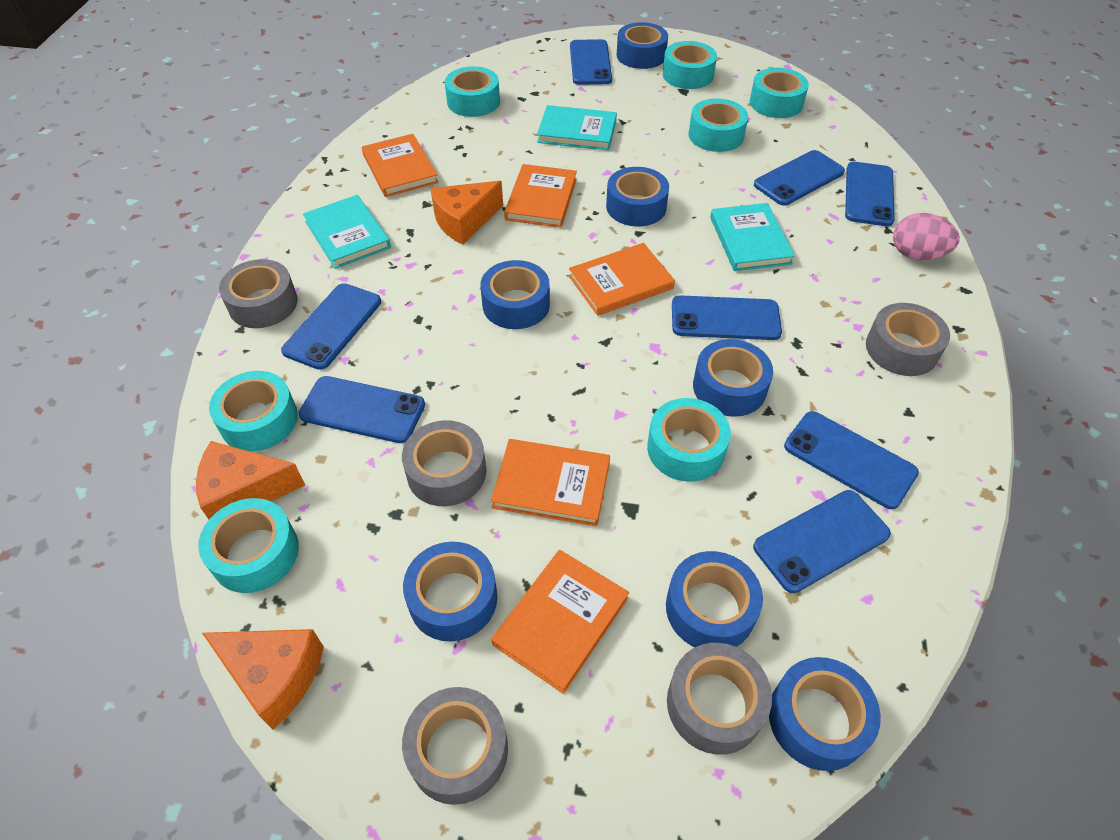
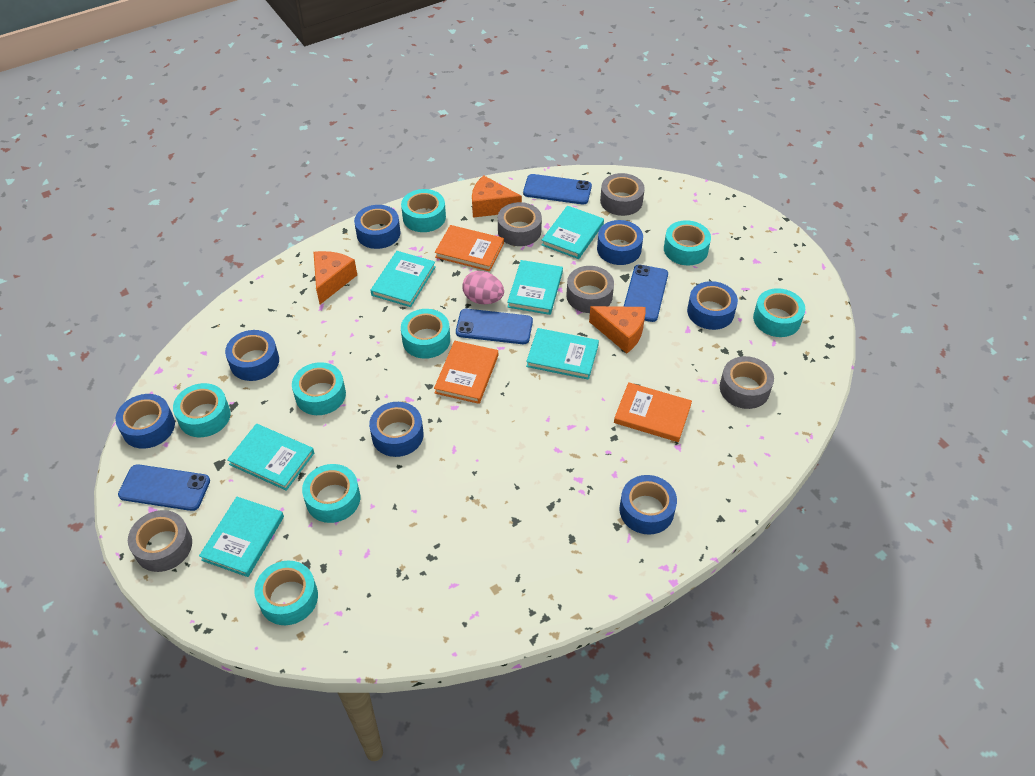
blue phone: 8 -> 4
orange book: 5 -> 3
turquoise book: 3 -> 6
turquoise tape: 7 -> 8

